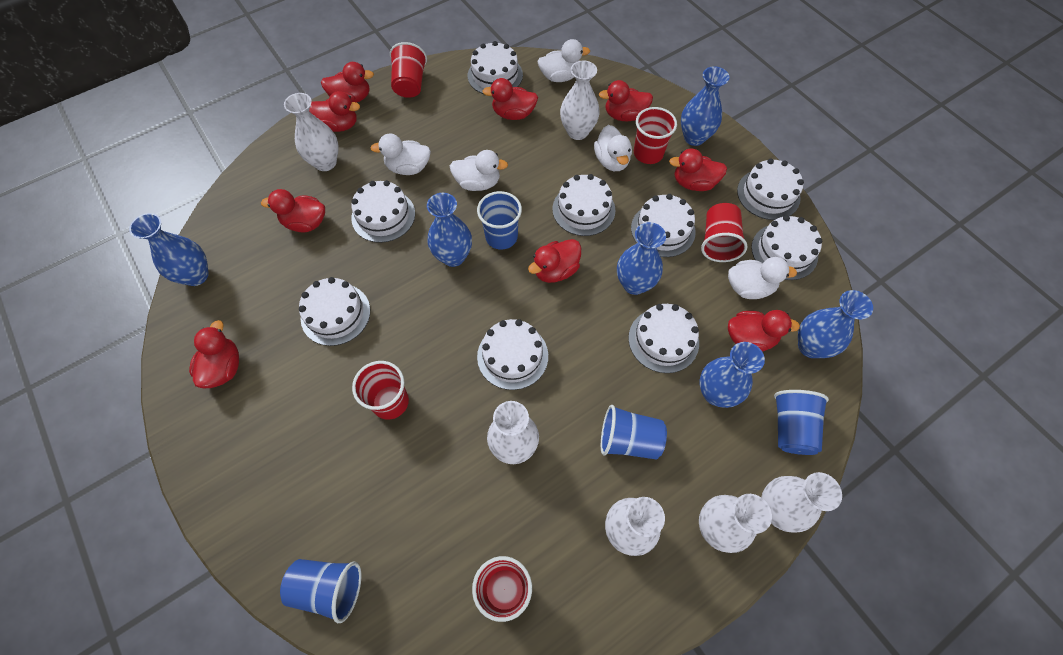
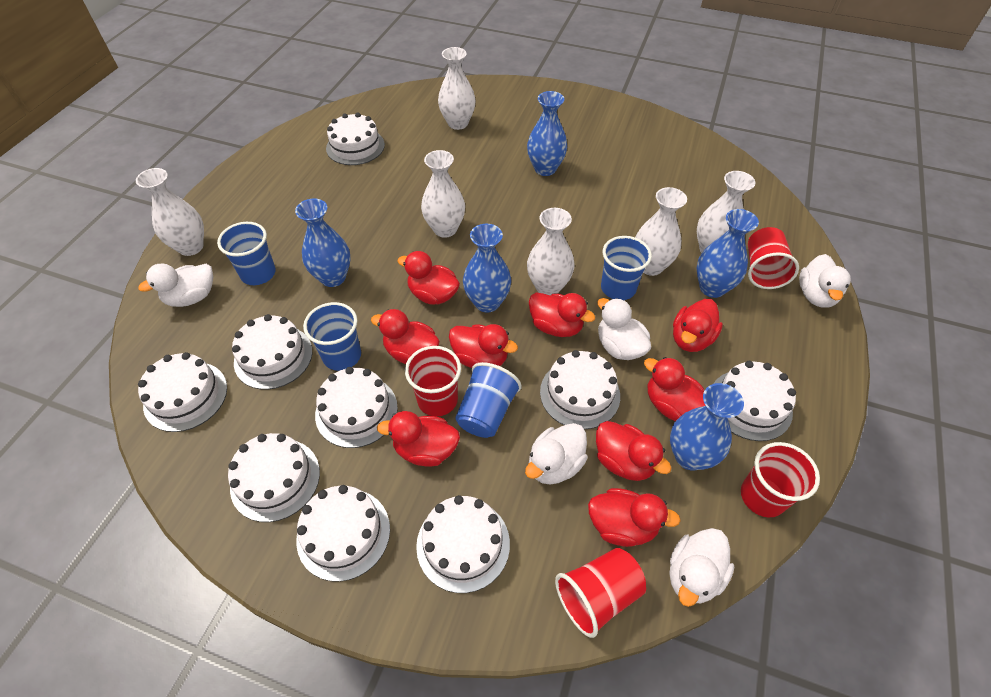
blue vase: 6 -> 5
red cup: 5 -> 4

